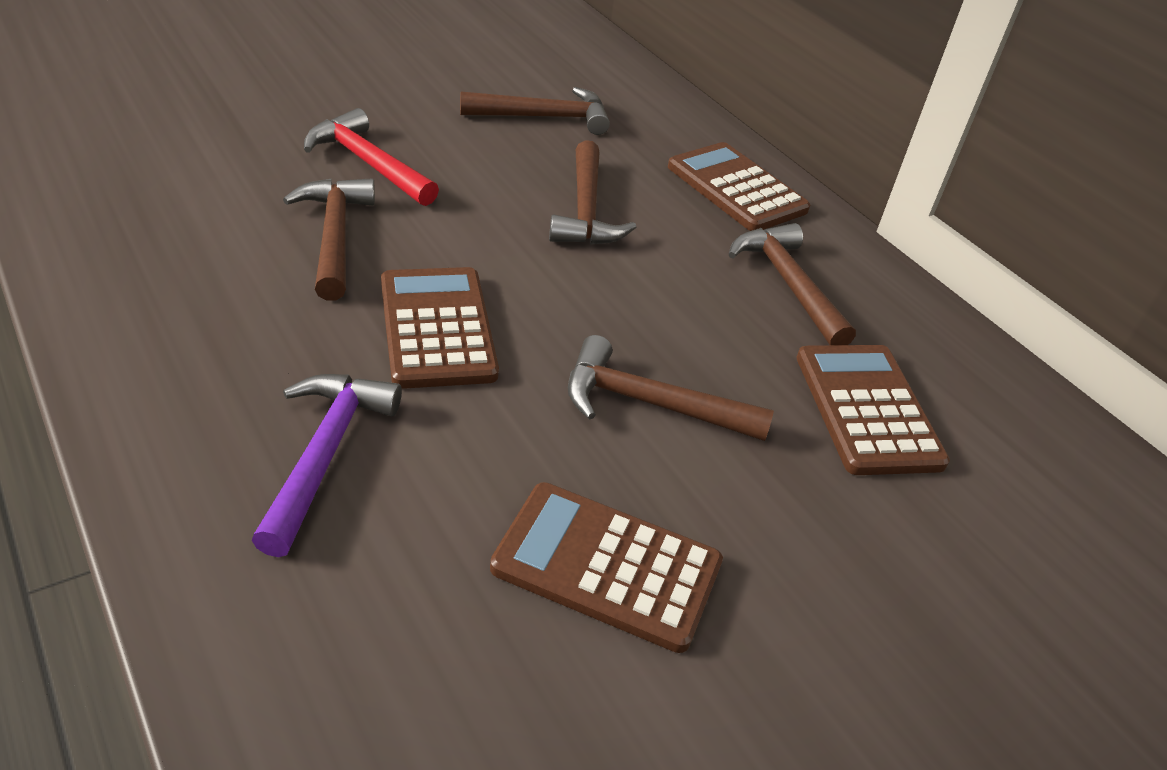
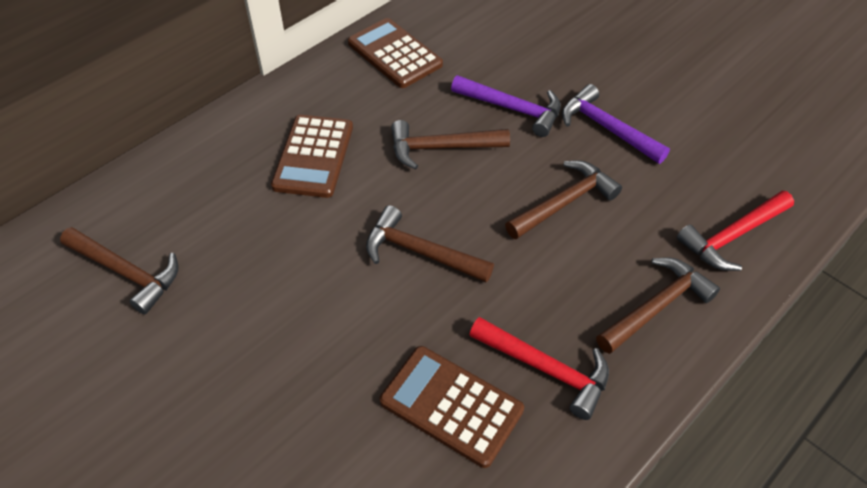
brown calculator: 4 -> 3
purple hammer: 1 -> 2
red hammer: 1 -> 2

